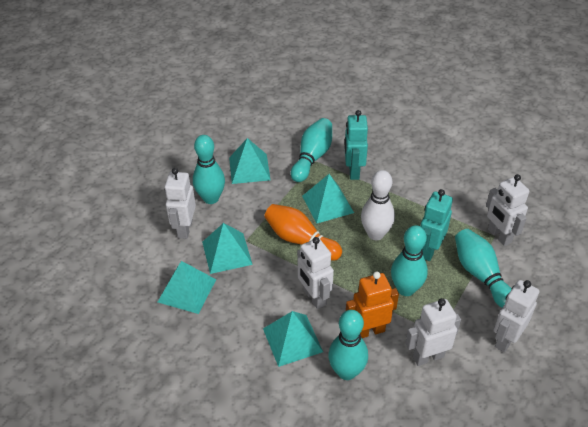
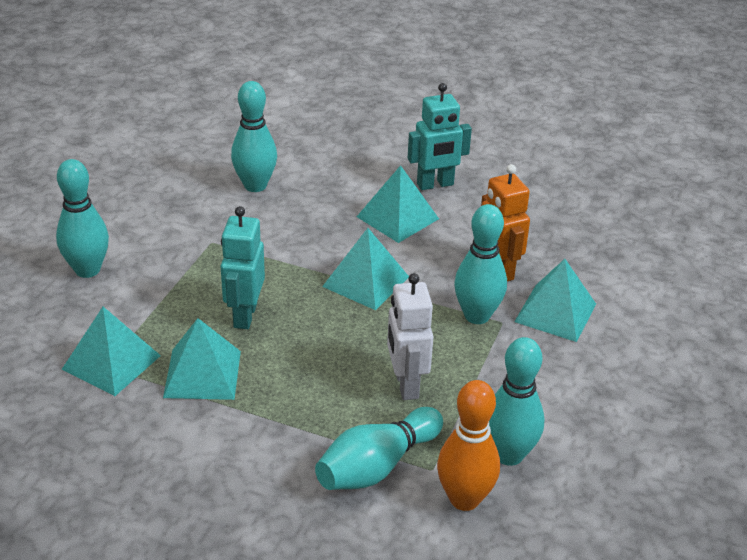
white bowling pin: 1 -> 0
white robot: 5 -> 1

